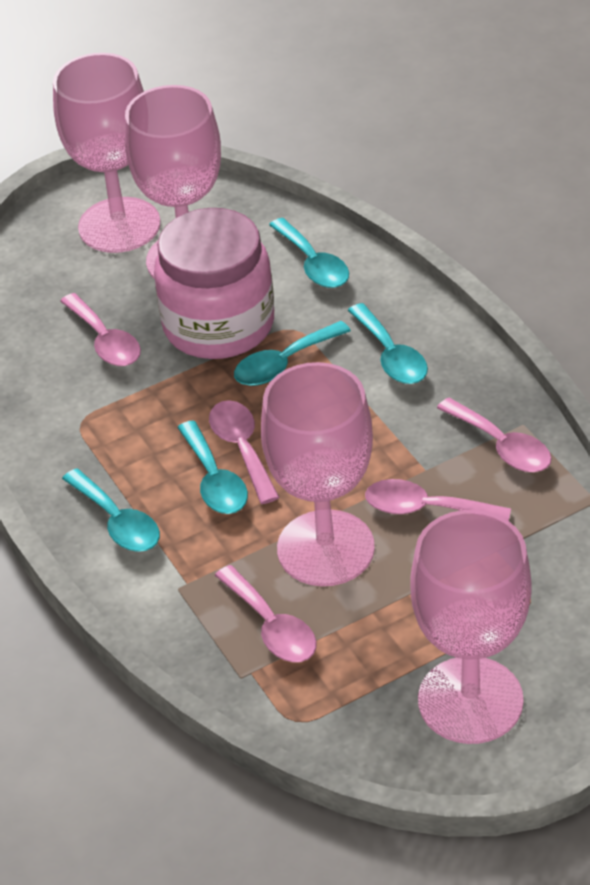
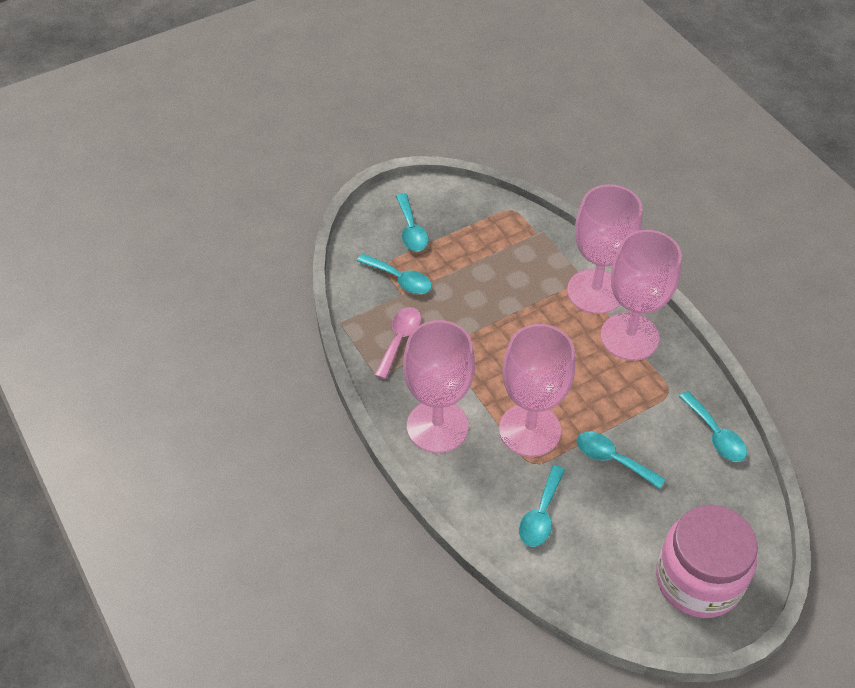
pink spoon: 5 -> 1

